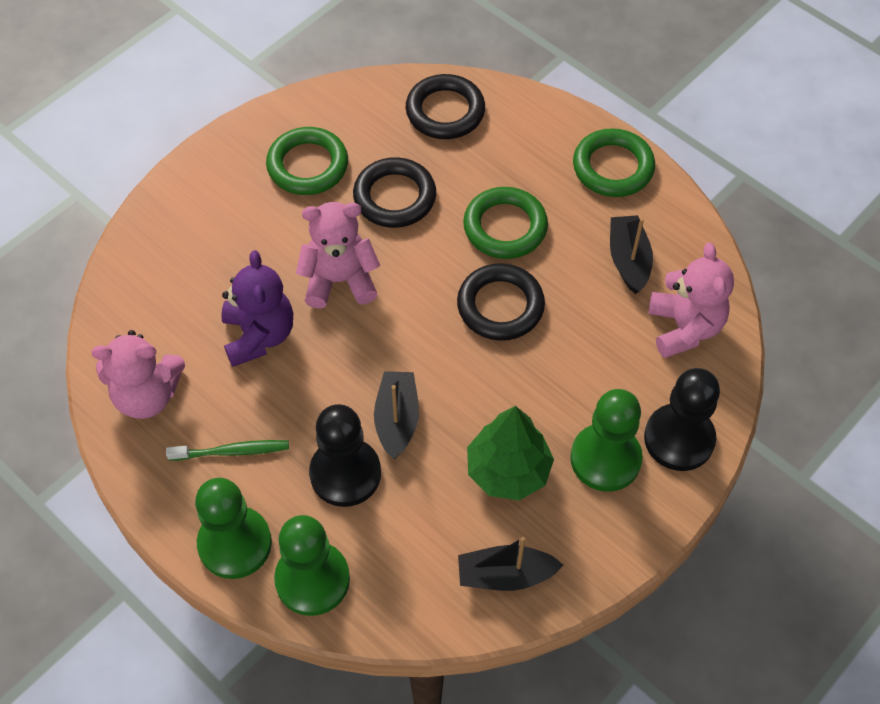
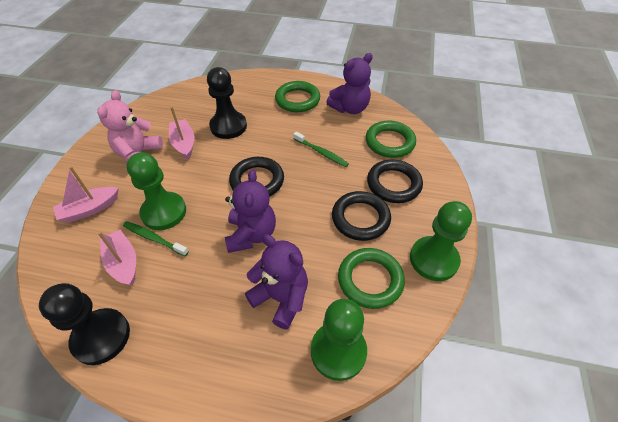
black boat: 3 -> 0
green toothbrush: 1 -> 2
green tree: 1 -> 0
pink boat: 0 -> 3
pink teddy bear: 3 -> 1
purple teddy bear: 1 -> 3

